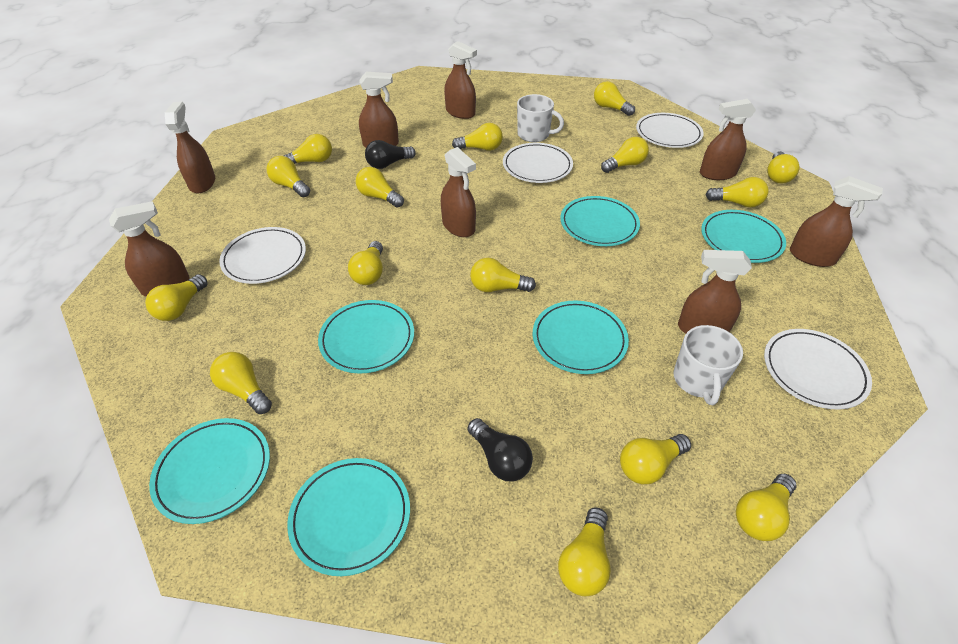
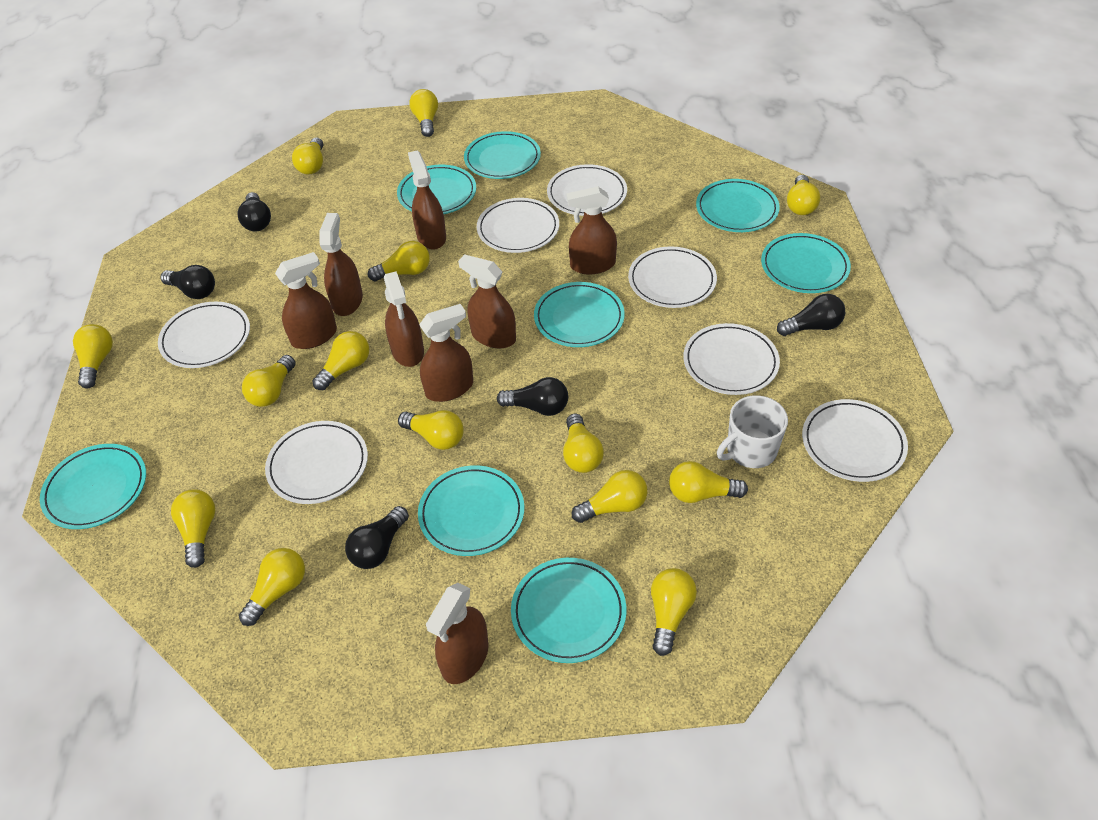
black light bulb: 2 -> 5
turquoise plate: 6 -> 8
white mug: 2 -> 1
white plate: 4 -> 7
yellow light bulb: 15 -> 14

